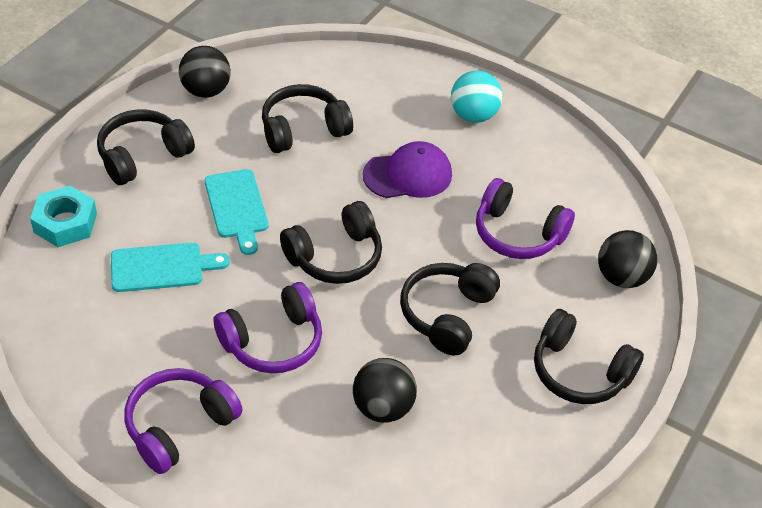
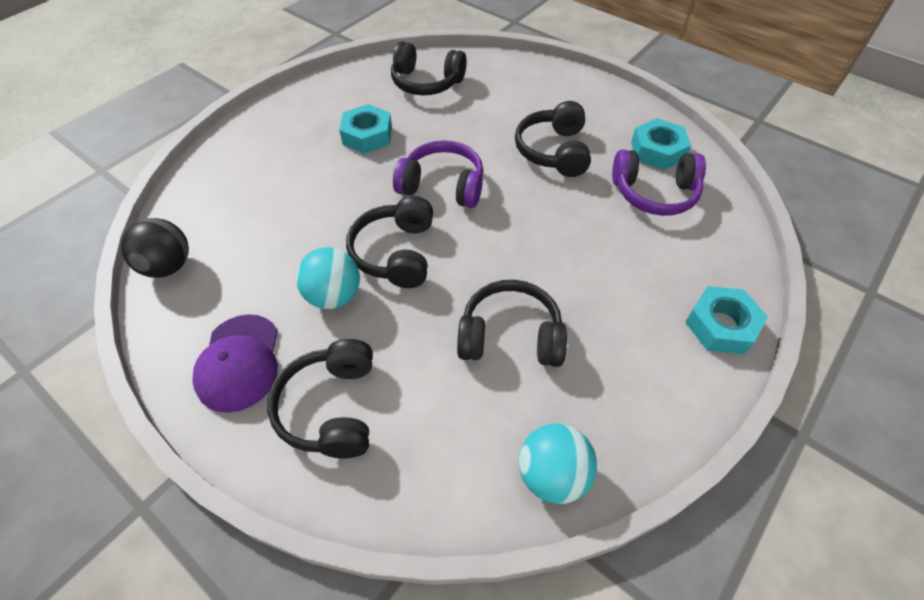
black ball: 3 -> 1
purple headphones: 3 -> 2
turquoise ball: 1 -> 2
turquoise cutting board: 2 -> 0
turquoise nut: 1 -> 3

